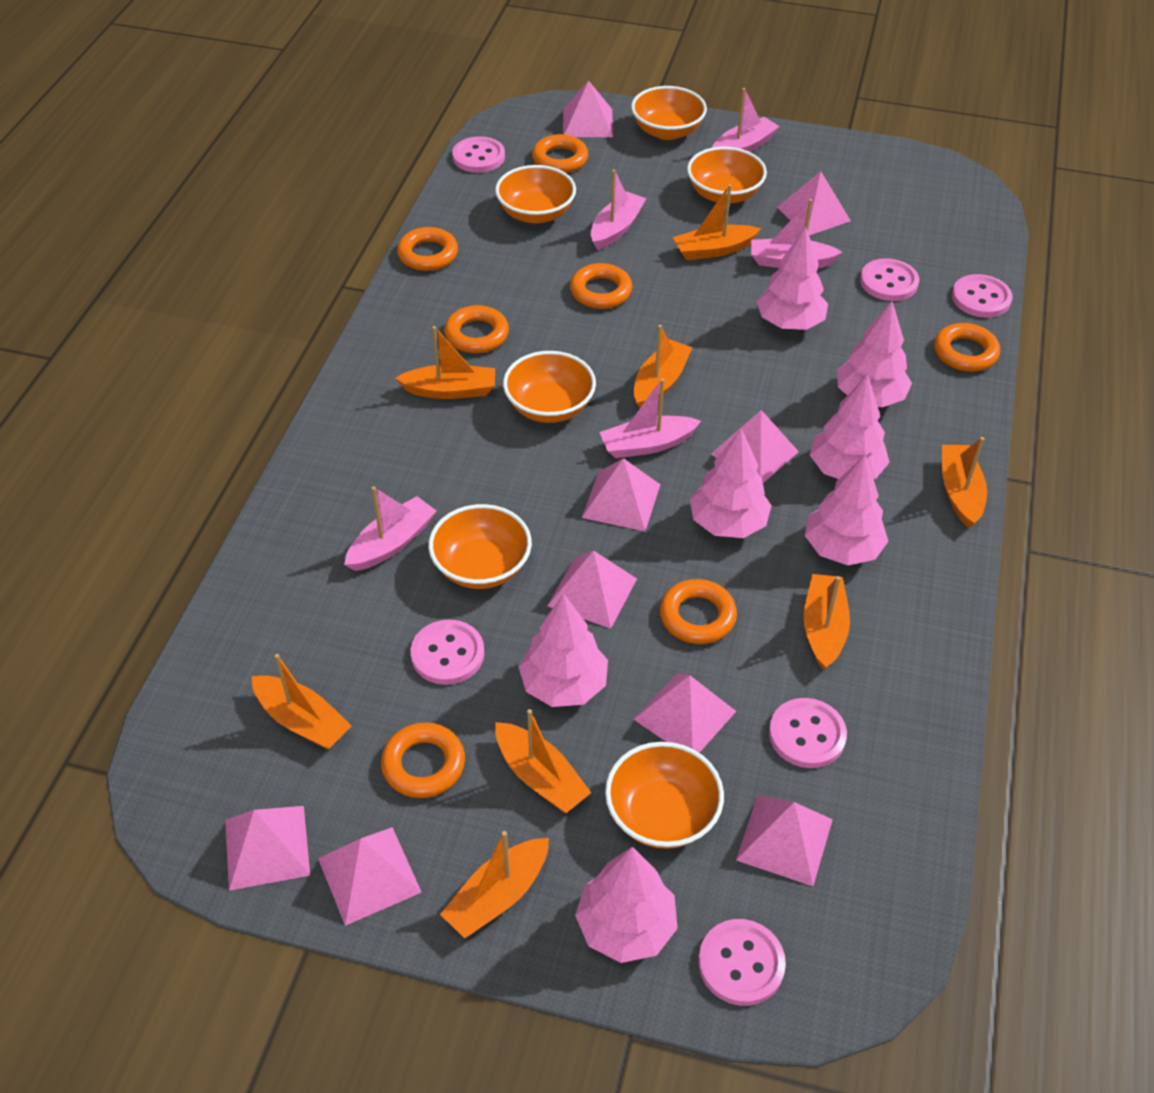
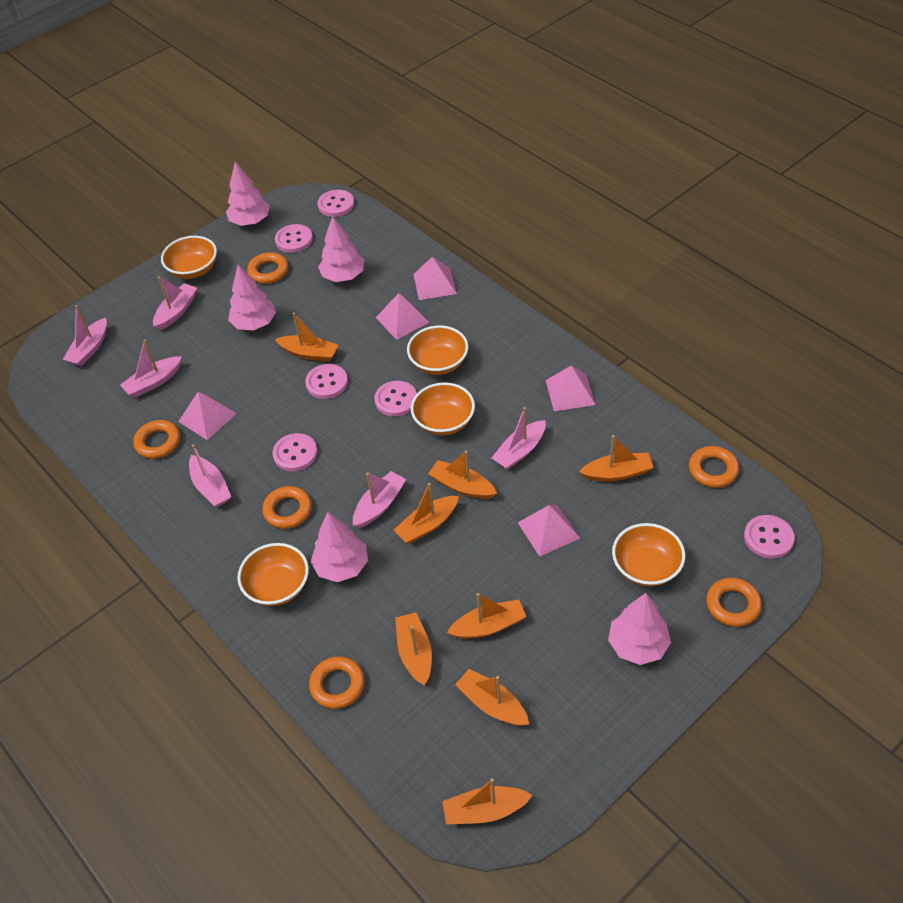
orange bowl: 6 -> 5
orange ring: 7 -> 6
pink boat: 5 -> 6
pink pyramid: 9 -> 5
pink tree: 7 -> 5

